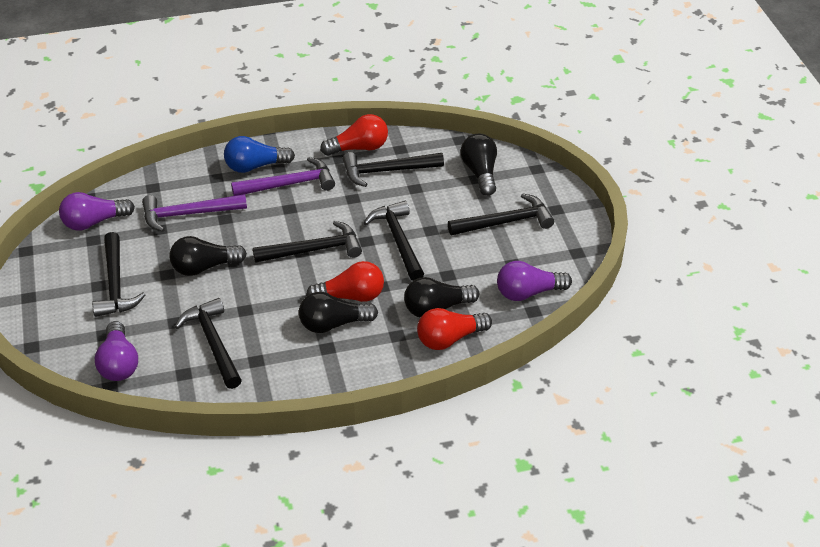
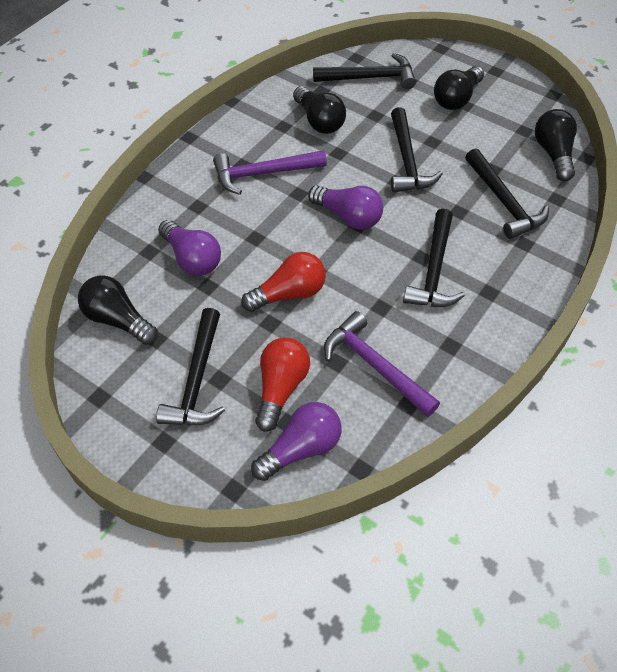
black hammer: 6 -> 5
blue light bulb: 1 -> 0
red light bulb: 3 -> 2

